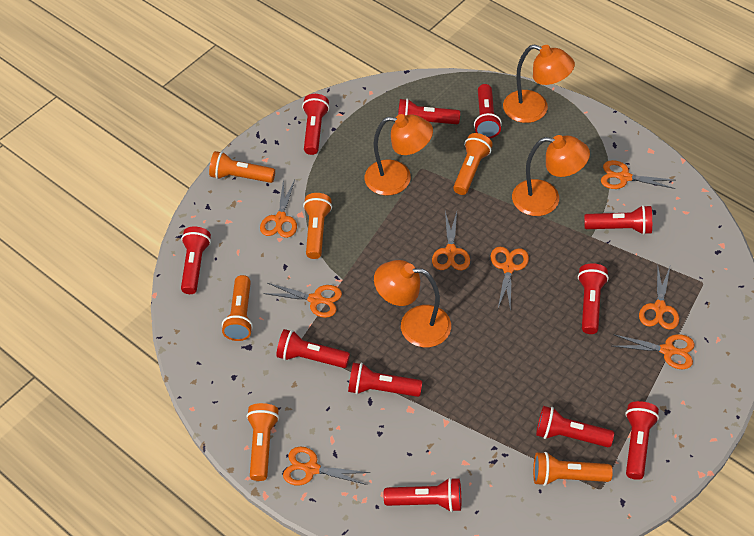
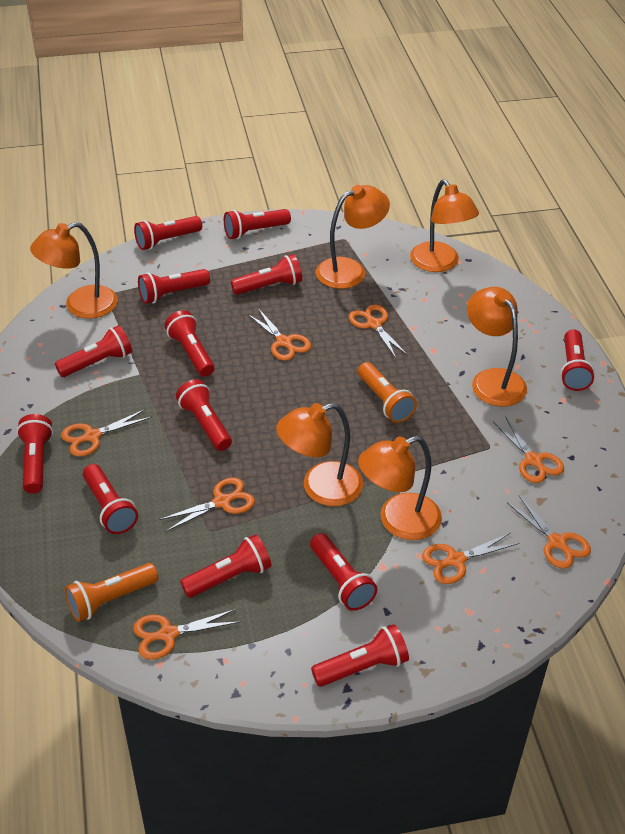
orange flashlight: 6 -> 2
orange lamp: 4 -> 6
red flashlight: 11 -> 13

